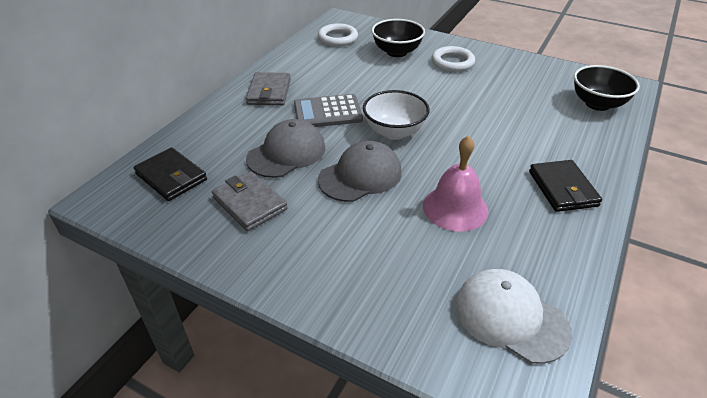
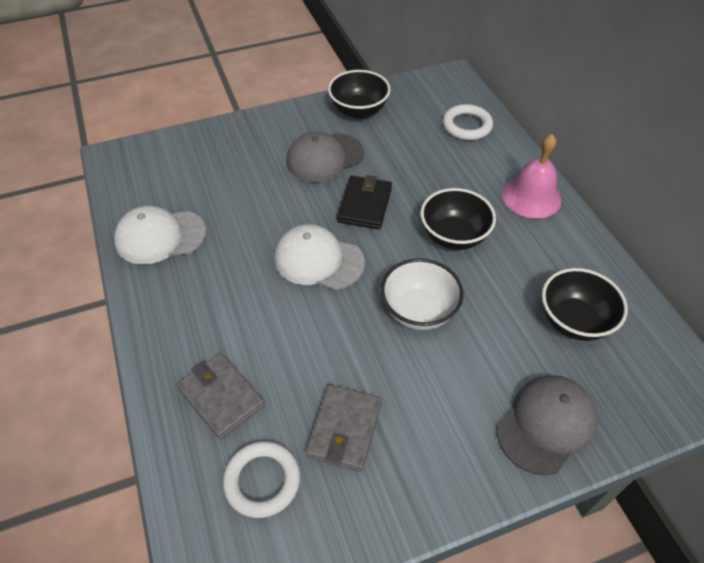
black bowl: 2 -> 3
black wallet: 2 -> 1
grey calculator: 1 -> 0
white cap: 1 -> 2

